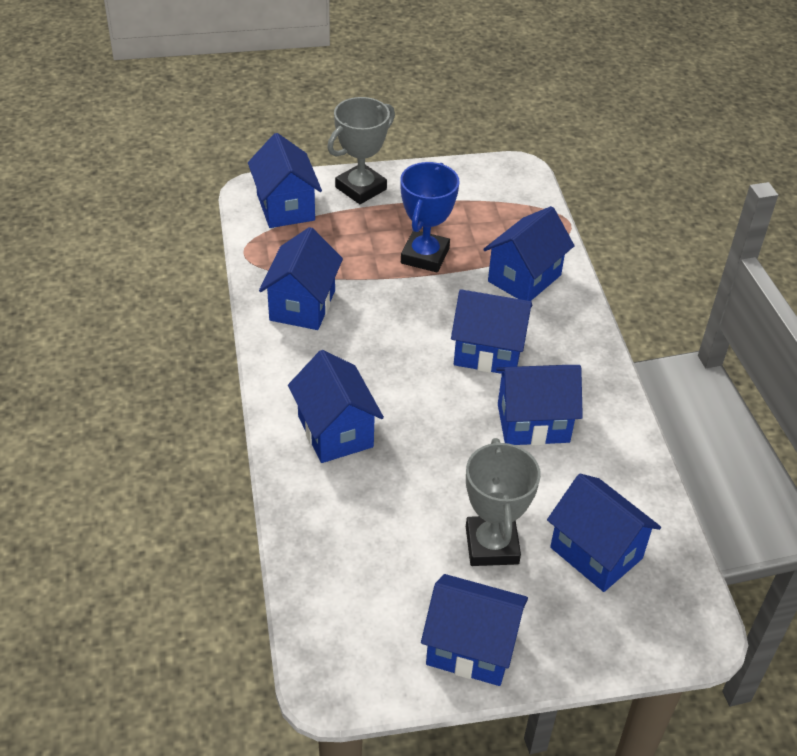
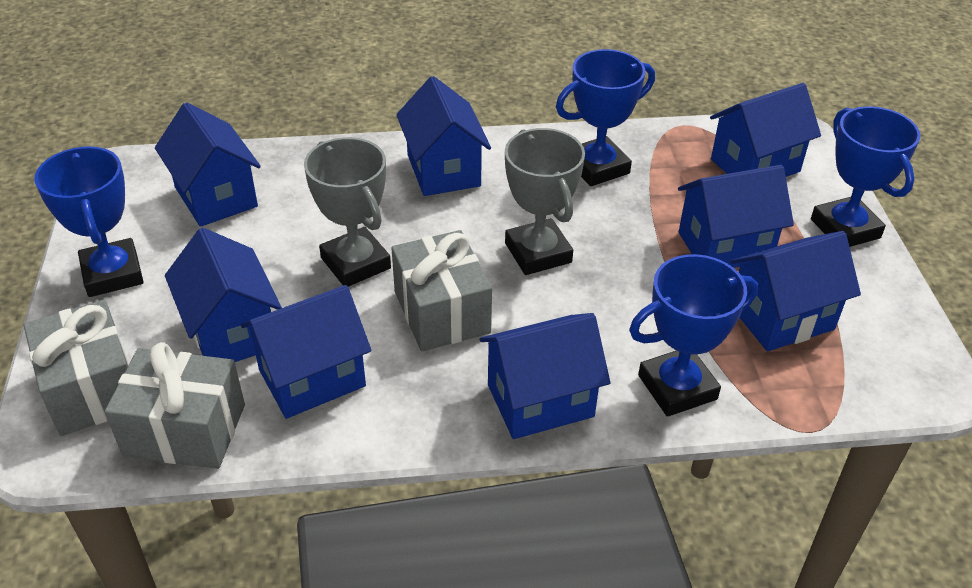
blue trophy: 1 -> 4
grey gift: 0 -> 3

